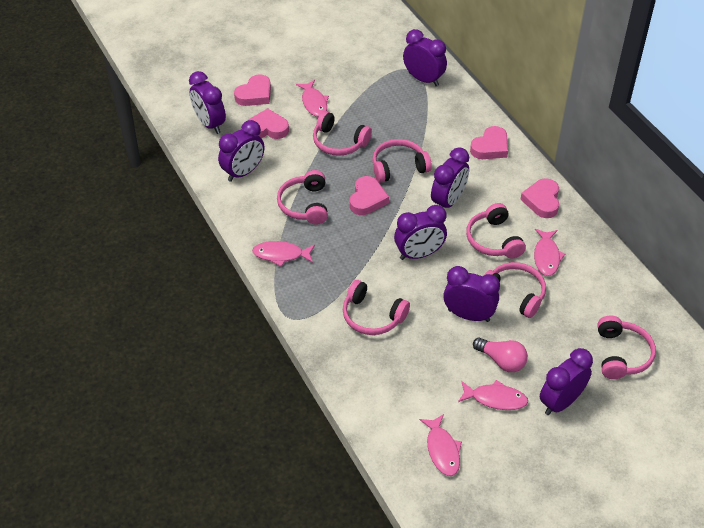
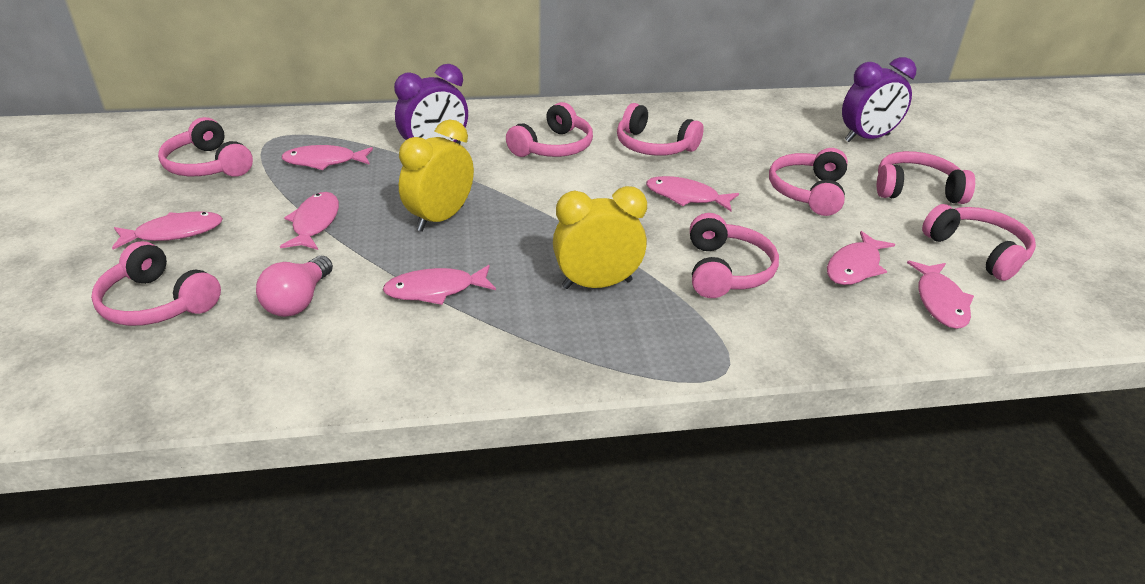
pink fish: 5 -> 7
pink headphones: 7 -> 8
pink heart: 5 -> 0
purple clock: 7 -> 2
yellow clock: 0 -> 2

